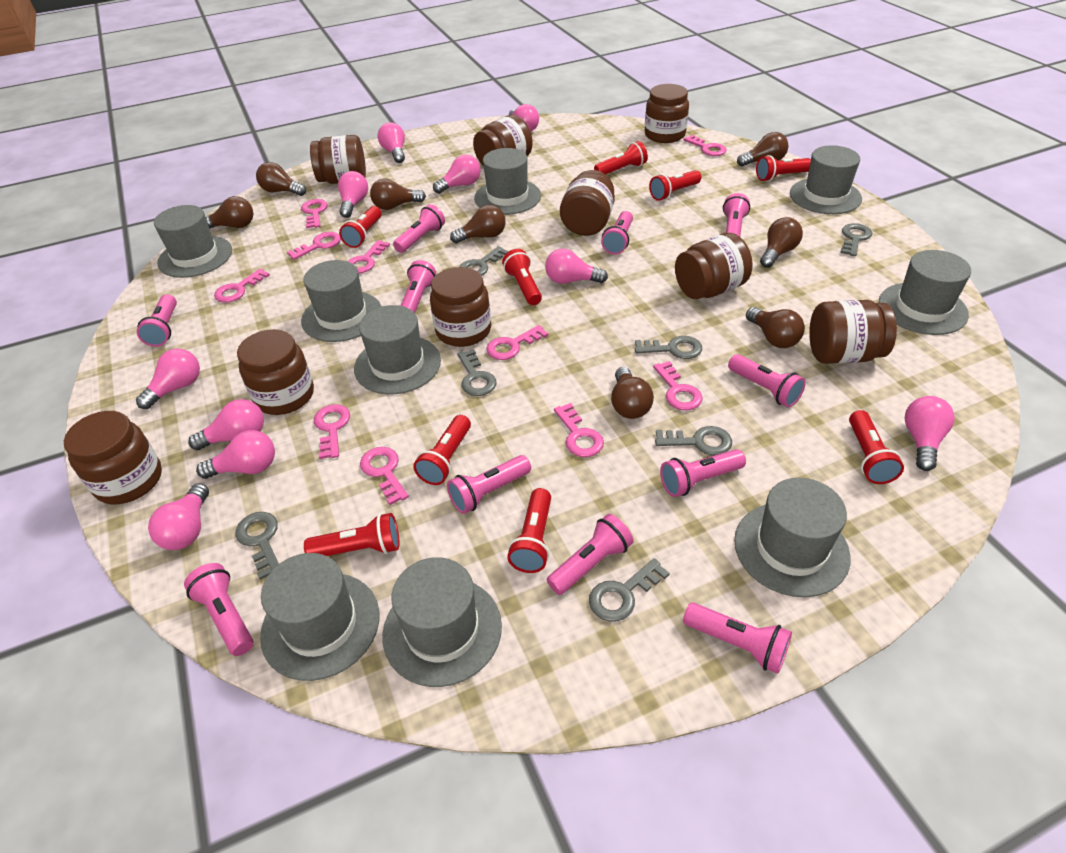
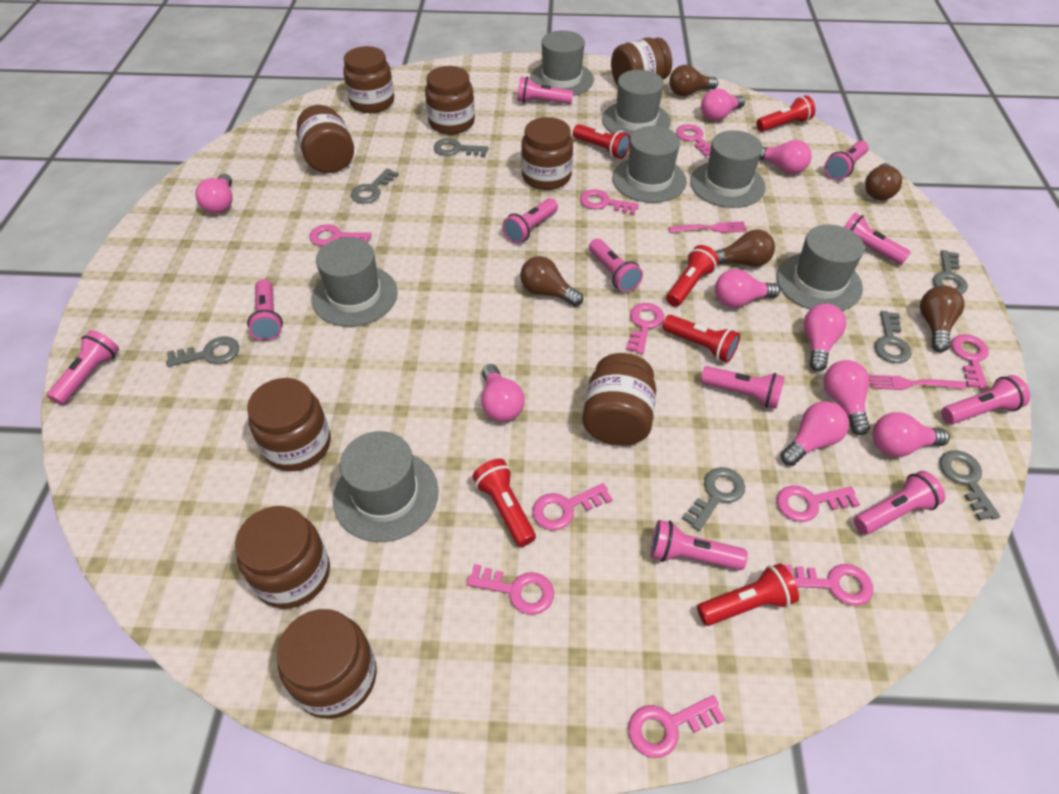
brown light bulb: 8 -> 5
grey hat: 9 -> 7
pink fork: 0 -> 2
pink light bulb: 10 -> 9
red flashlight: 9 -> 6

